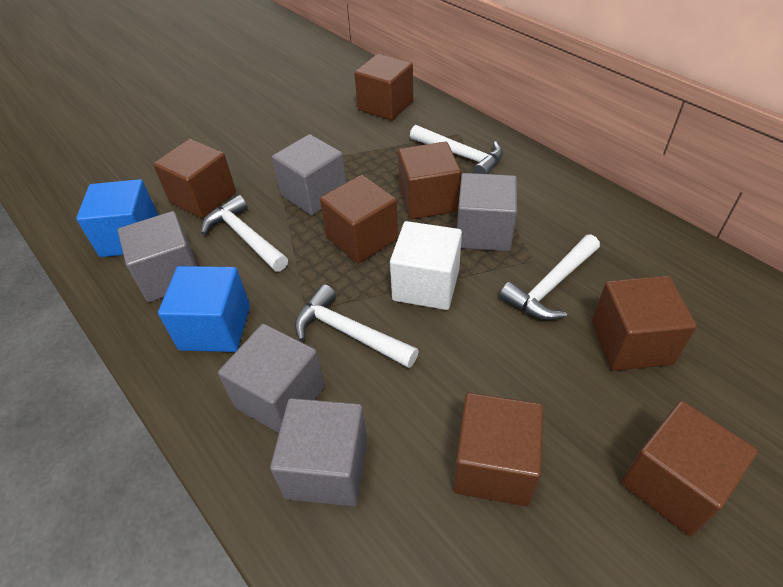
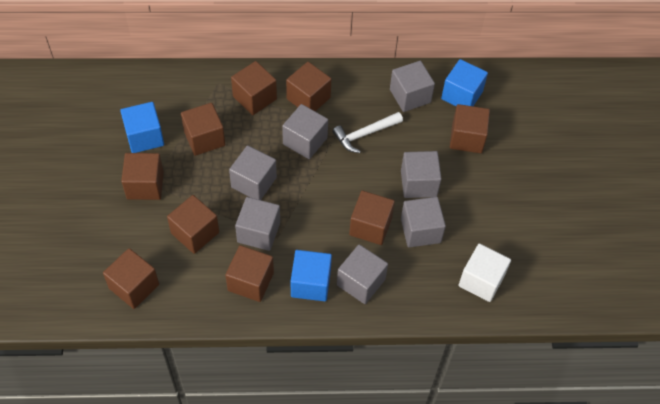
blue cube: 2 -> 3
brown cube: 7 -> 9
grey cube: 5 -> 7
white hammer: 4 -> 1

